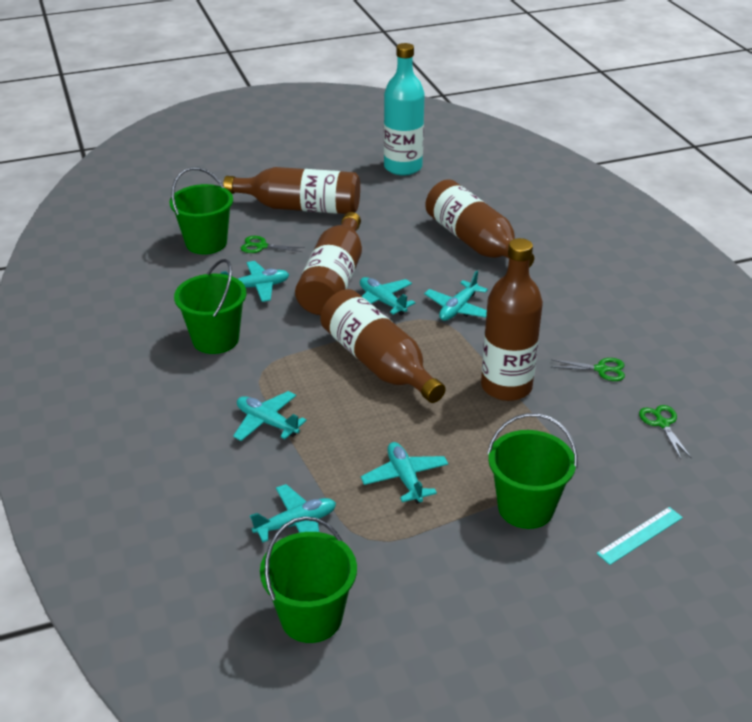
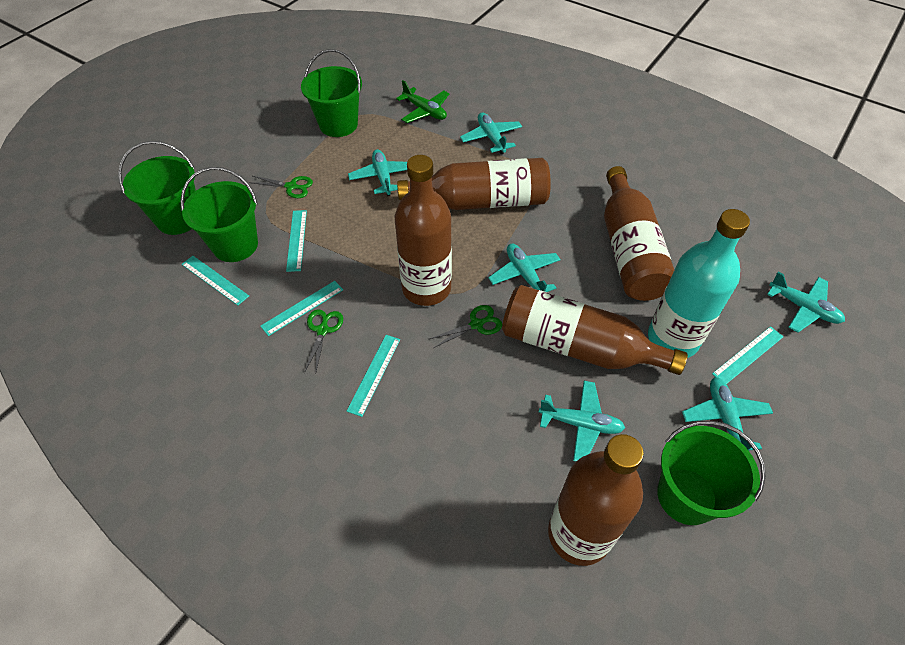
green plane: 0 -> 1
turquoise ruler: 1 -> 5

